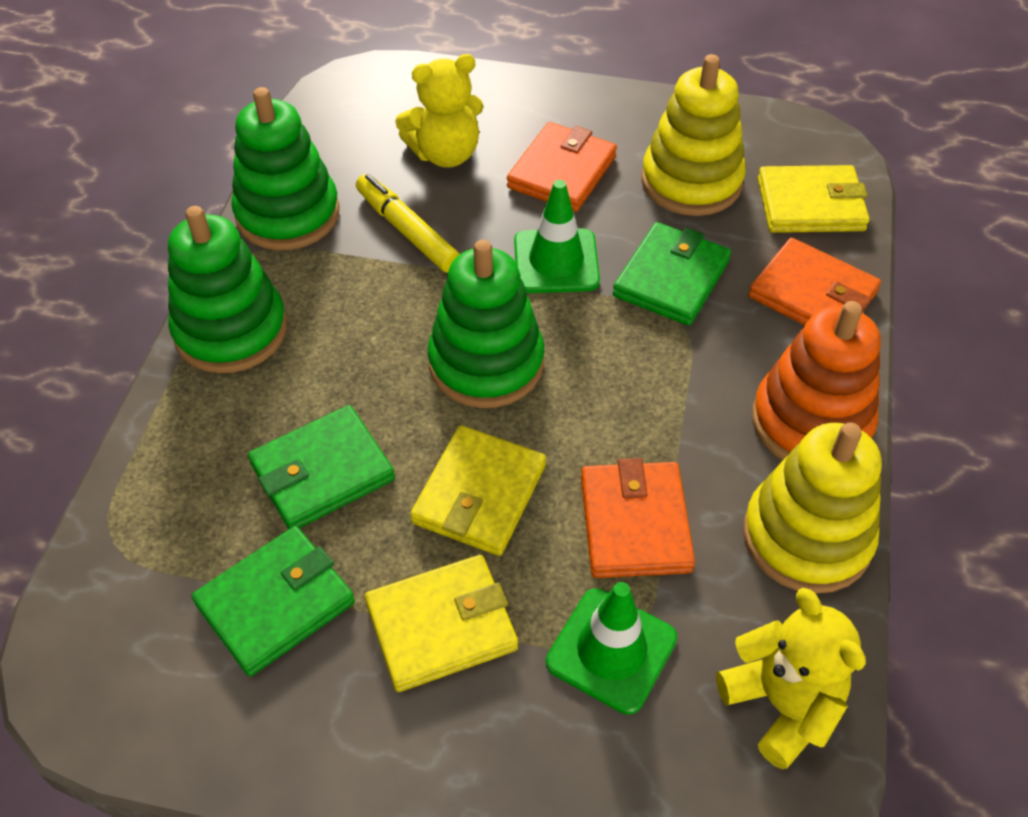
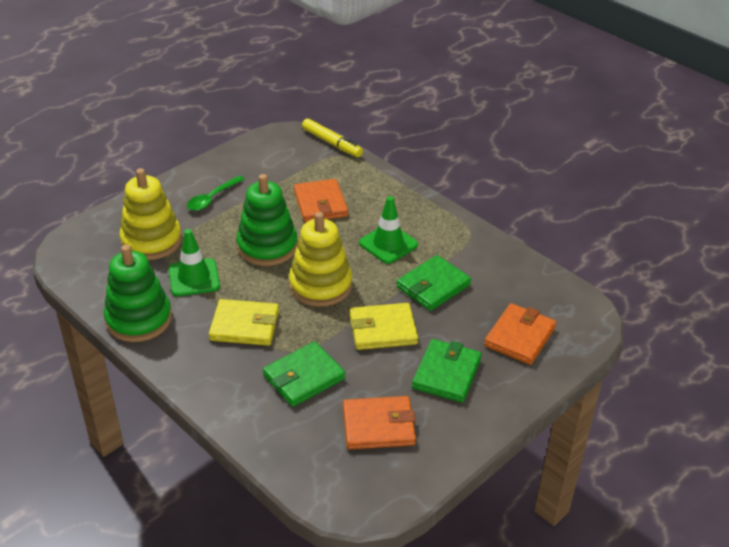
green spoon: 0 -> 1
green stacking toy: 3 -> 2
orange stacking toy: 1 -> 0
yellow teddy bear: 2 -> 0
yellow wallet: 3 -> 2

